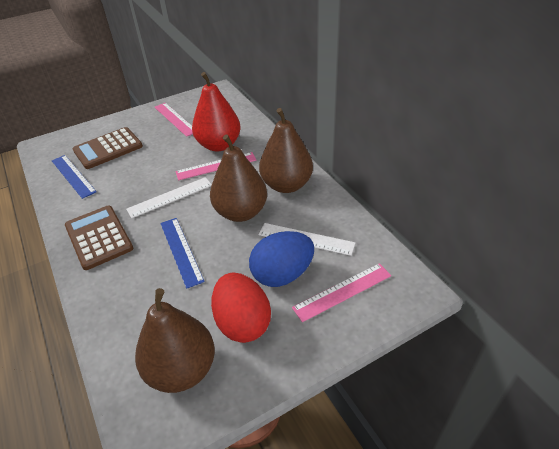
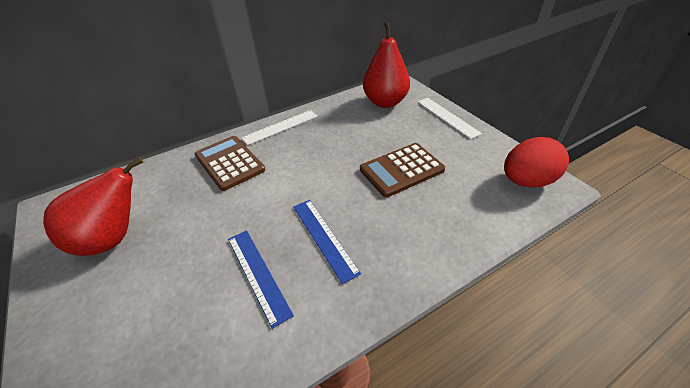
blue egg: 1 -> 0
brown pear: 3 -> 0
pink ruler: 3 -> 0
red pear: 1 -> 2

